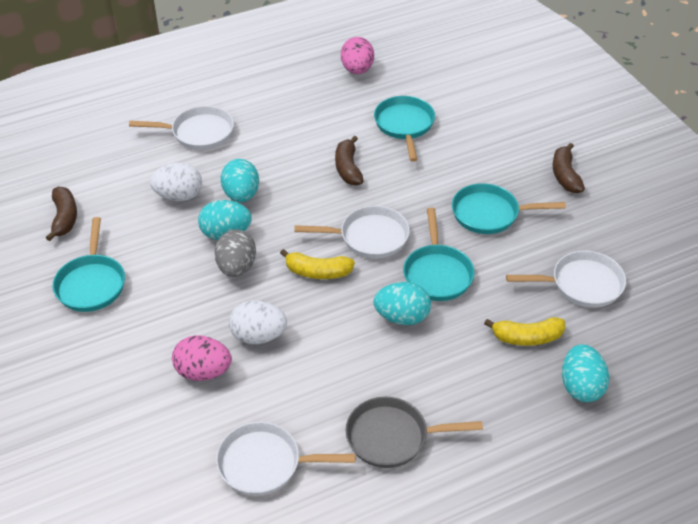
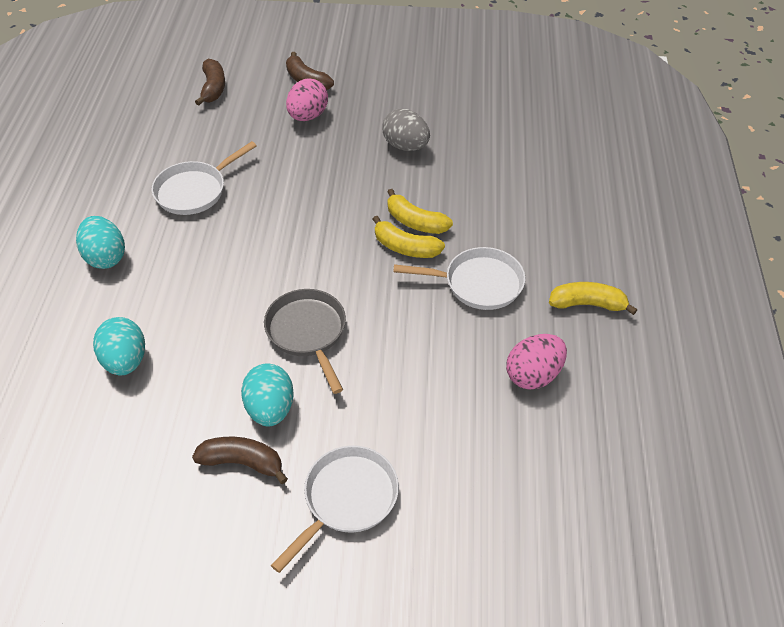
turquoise egg: 4 -> 3
turquoise pan: 4 -> 0
white egg: 2 -> 0
white pan: 4 -> 3
yellow banana: 2 -> 3

